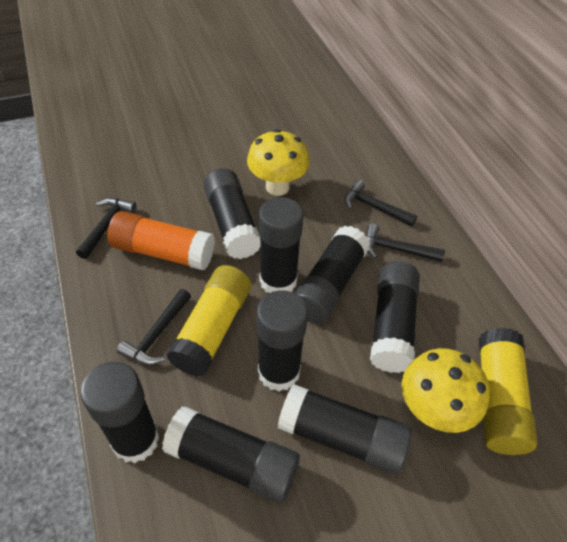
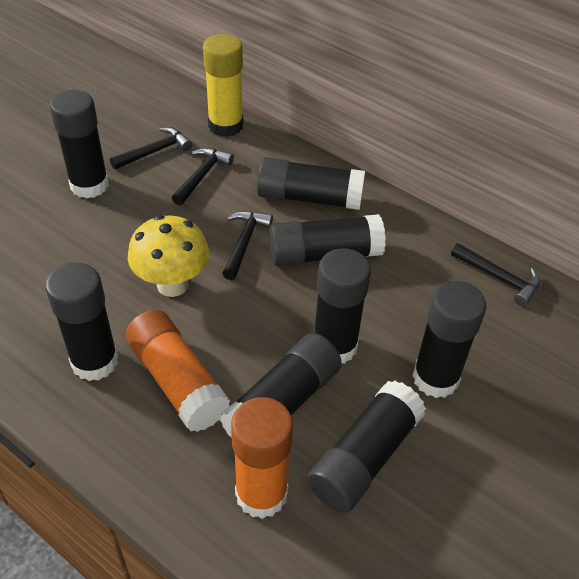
orange glue stick: 1 -> 2
yellow glue stick: 2 -> 1
yellow mushroom: 2 -> 1

